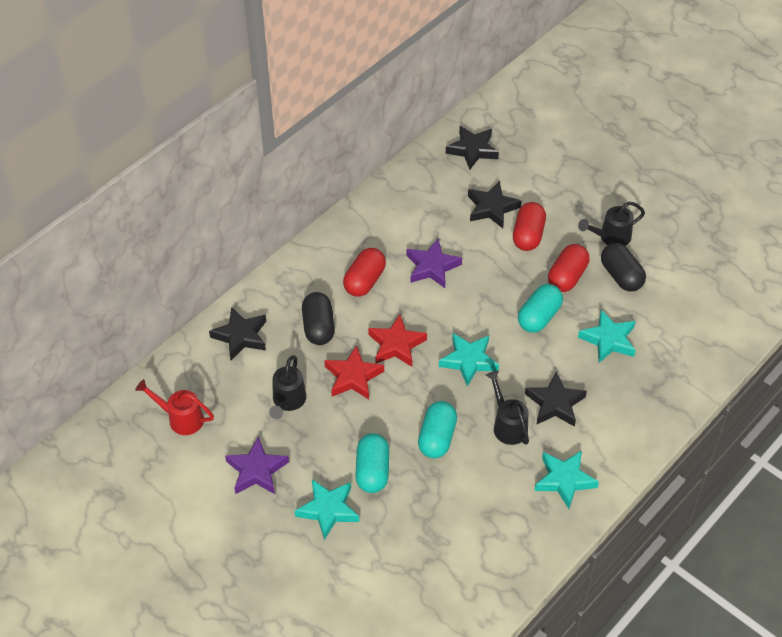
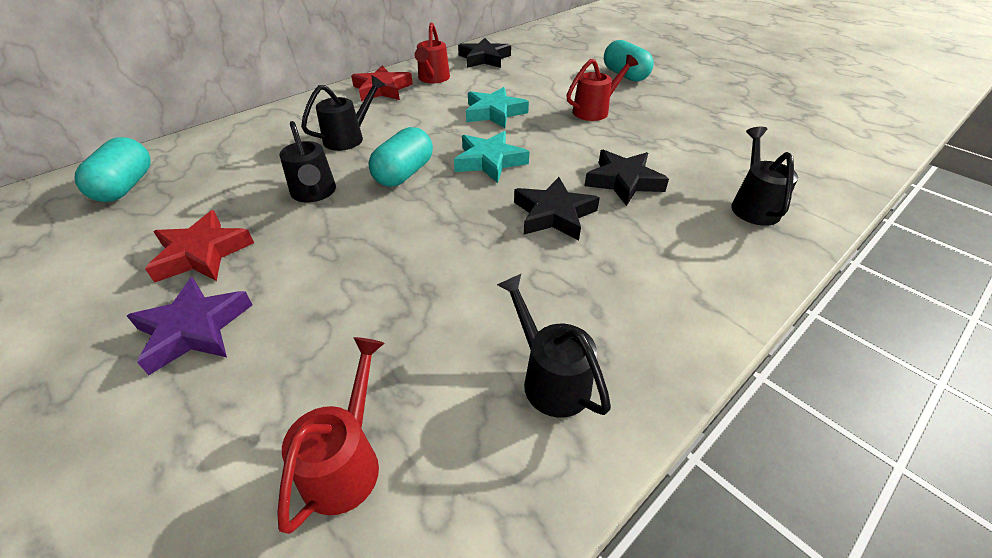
black capsule: 2 -> 0
black star: 4 -> 3
black watering can: 3 -> 4
purple star: 2 -> 1
red capsule: 3 -> 0
red watering can: 1 -> 3
turquoise star: 4 -> 2

